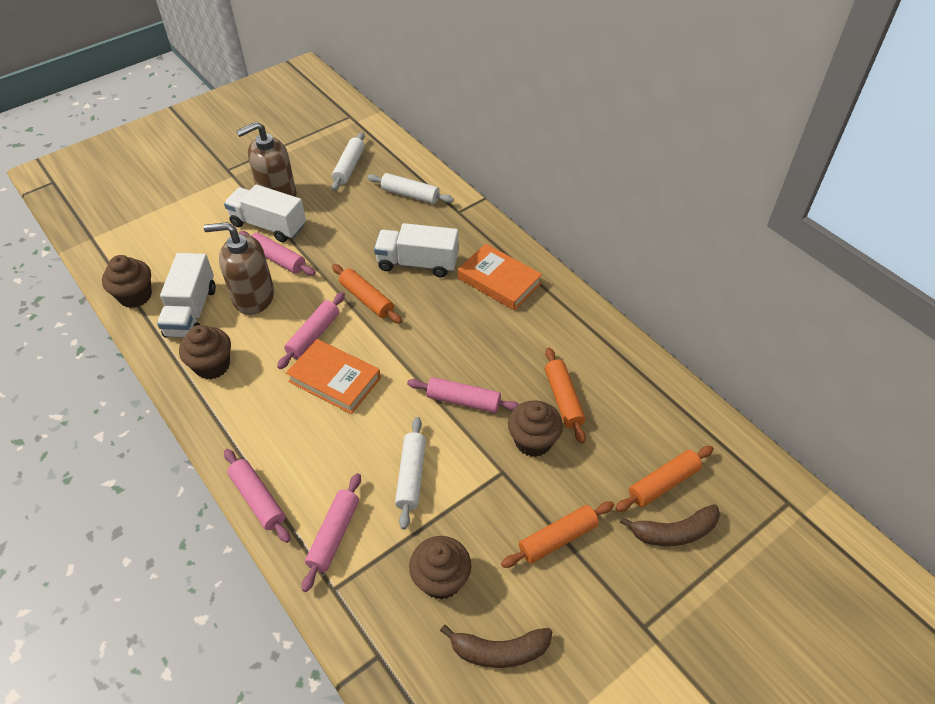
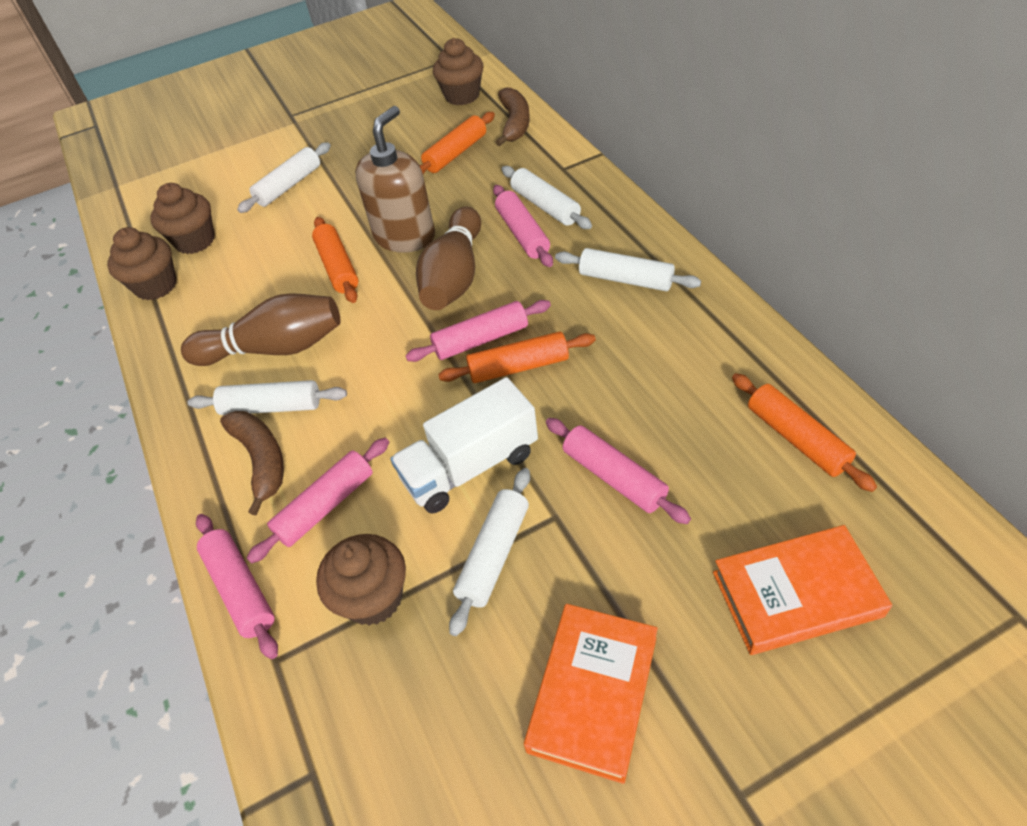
brown bowling pin: 0 -> 2
brown soap dispenser: 2 -> 1
white rolling pin: 3 -> 5
white truck: 3 -> 1

